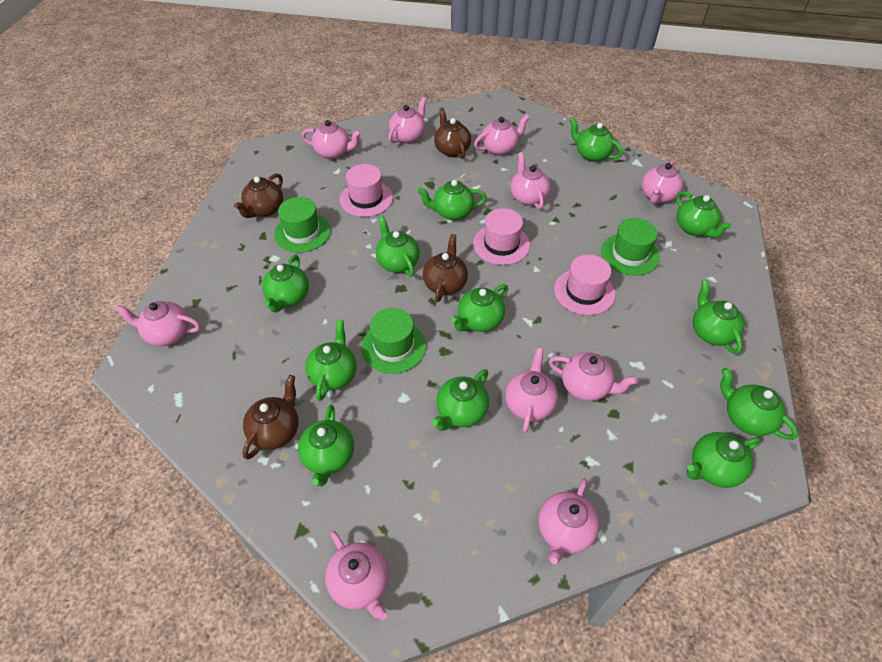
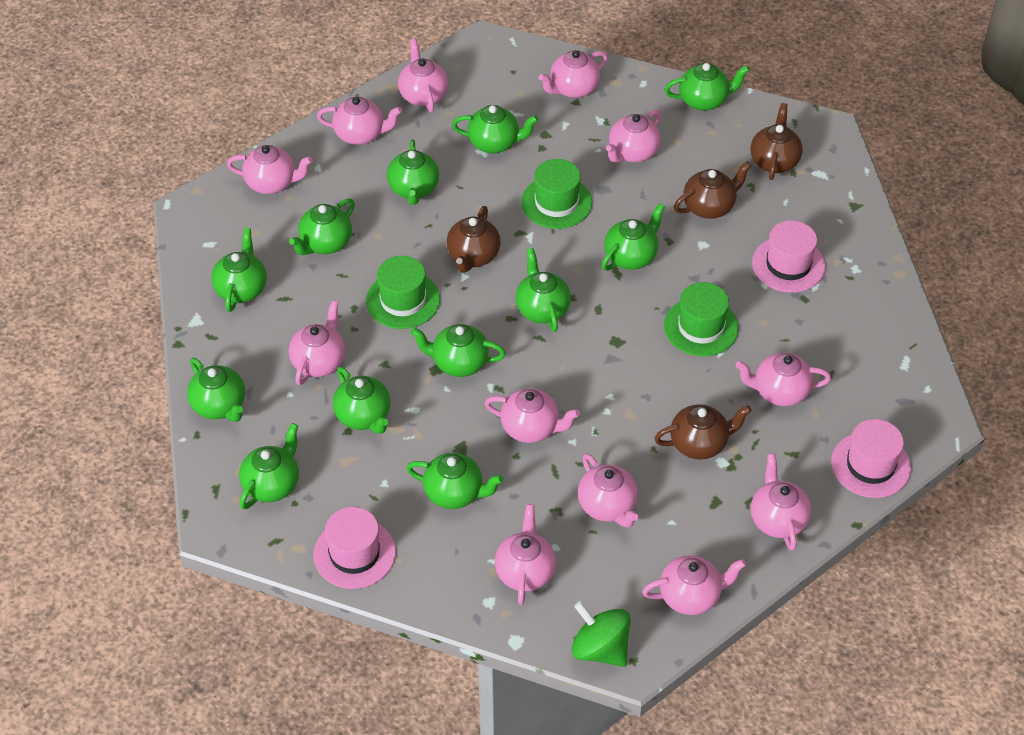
green spinning top: 0 -> 1
pink teapot: 10 -> 12

